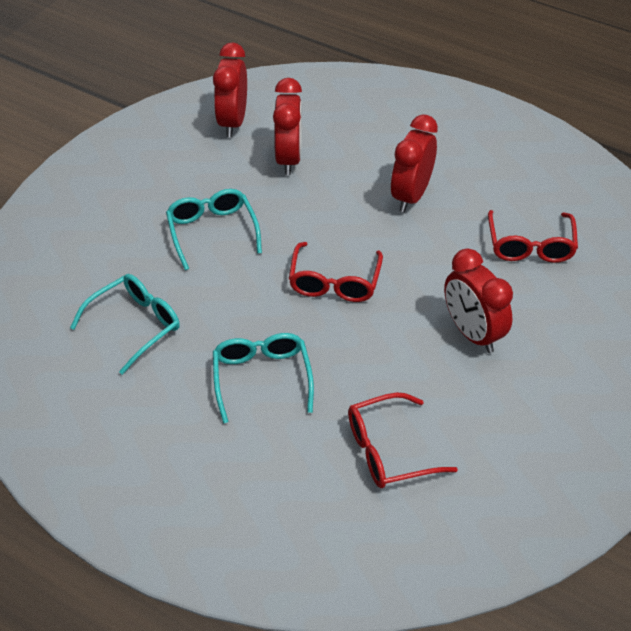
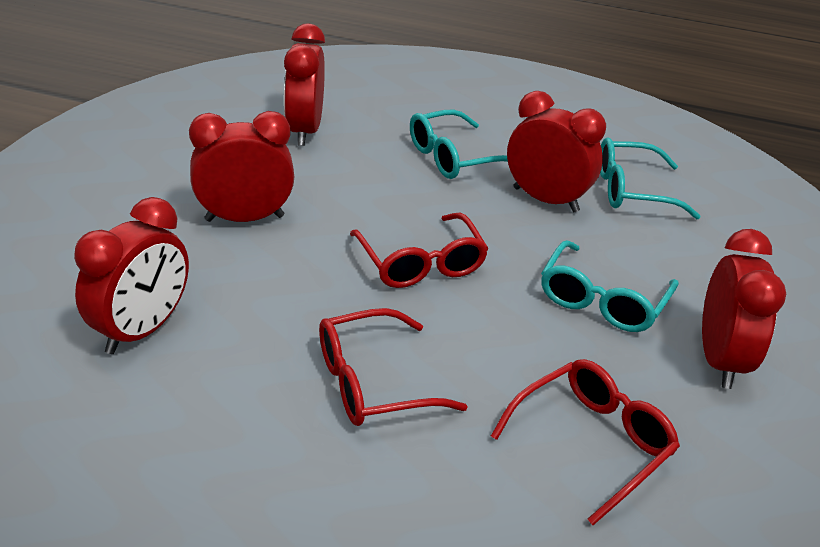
red clock: 4 -> 5

